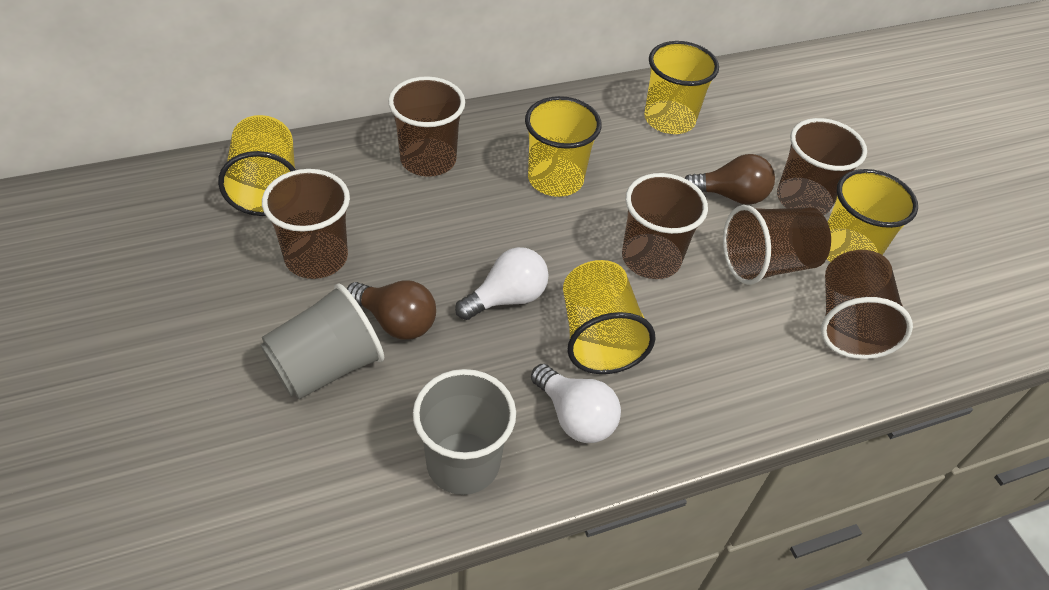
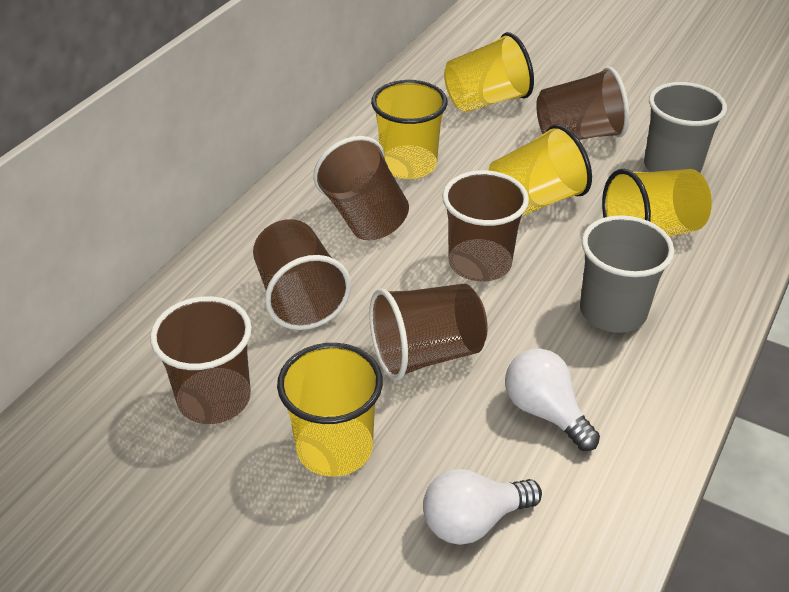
brown light bulb: 2 -> 0

